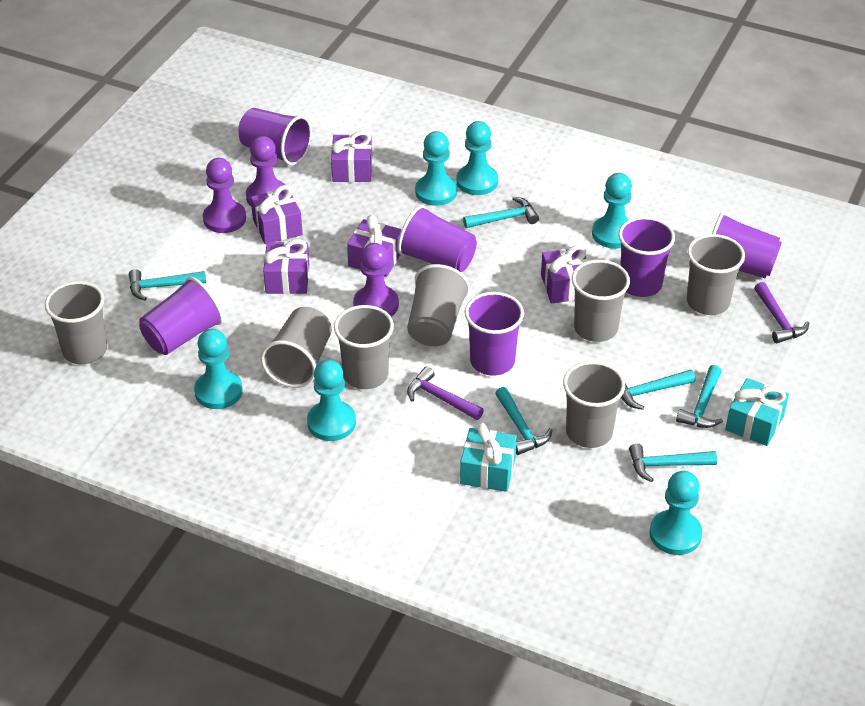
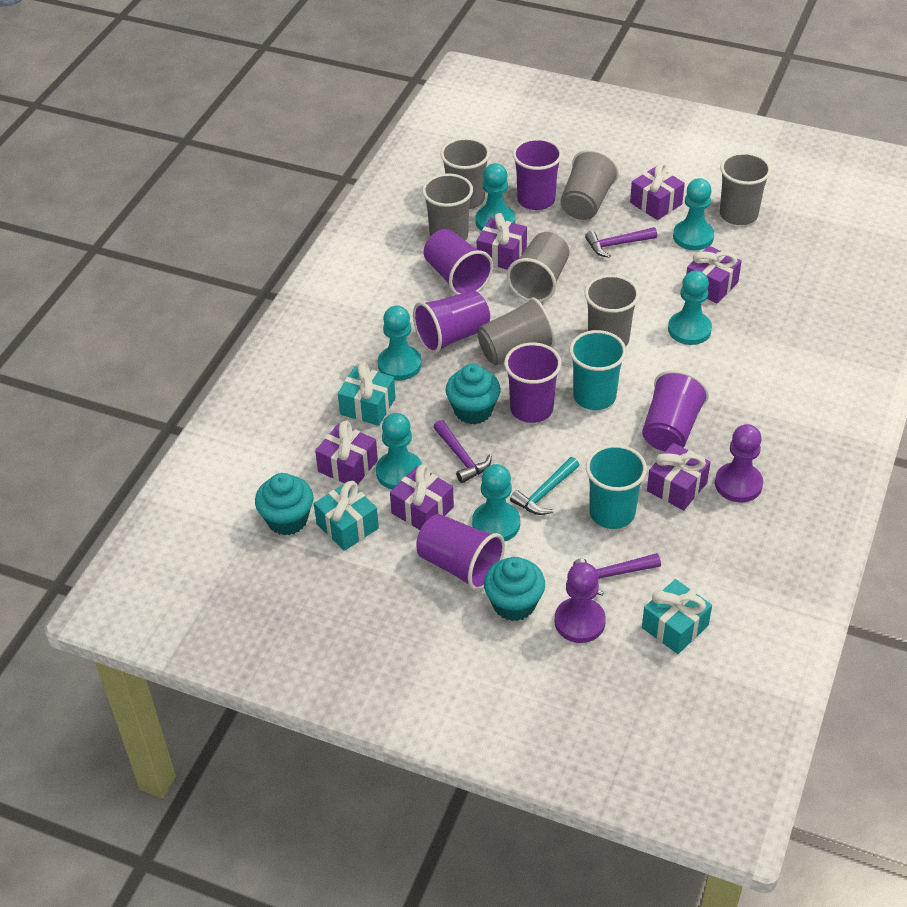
purple gift: 5 -> 6
purple hammer: 2 -> 3
purple pawn: 3 -> 2
turquoise cup: 0 -> 2
turquoise cupcake: 0 -> 3
turquoise gift: 2 -> 3
turquoise hammer: 6 -> 1

